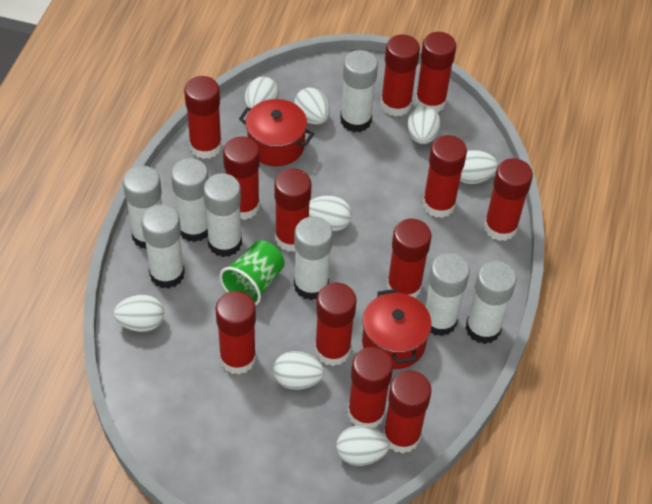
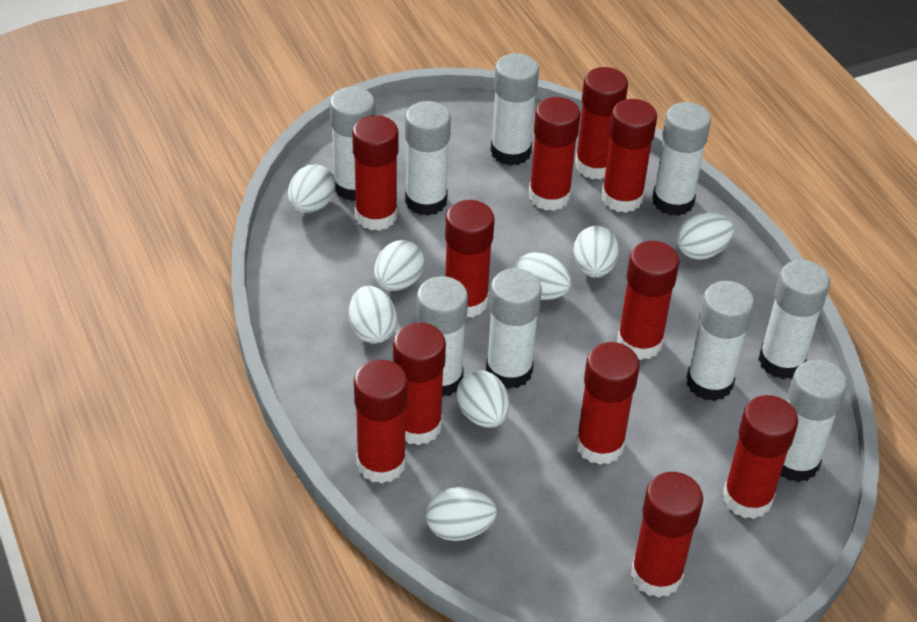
green cup: 1 -> 0
red glue stick: 12 -> 11
red pot: 2 -> 0
white glue stick: 8 -> 9

